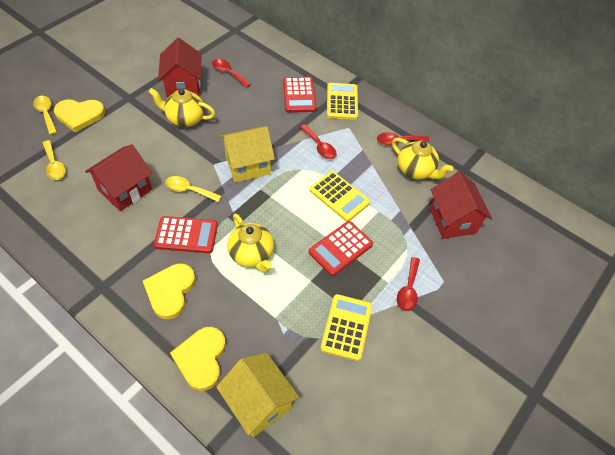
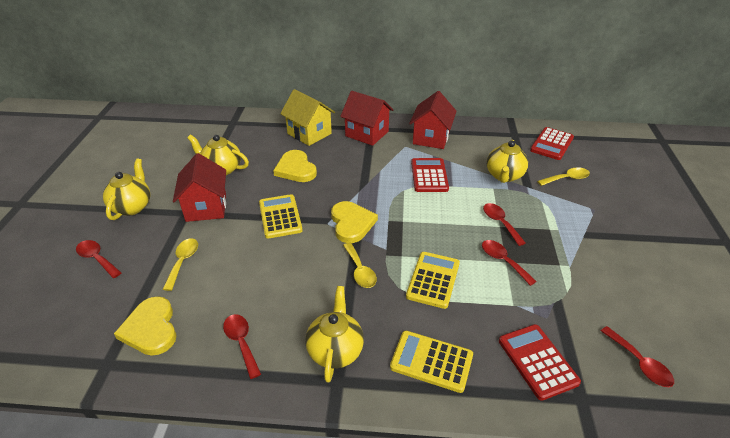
red spoon: 4 -> 5
yellow house: 2 -> 1
yellow teapot: 3 -> 4

